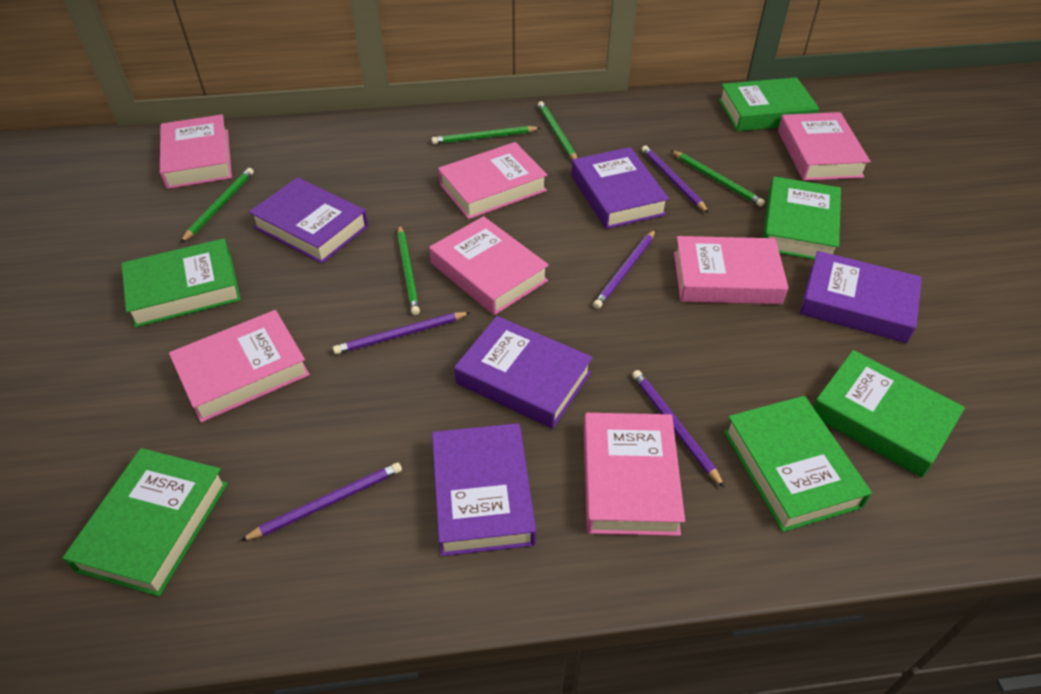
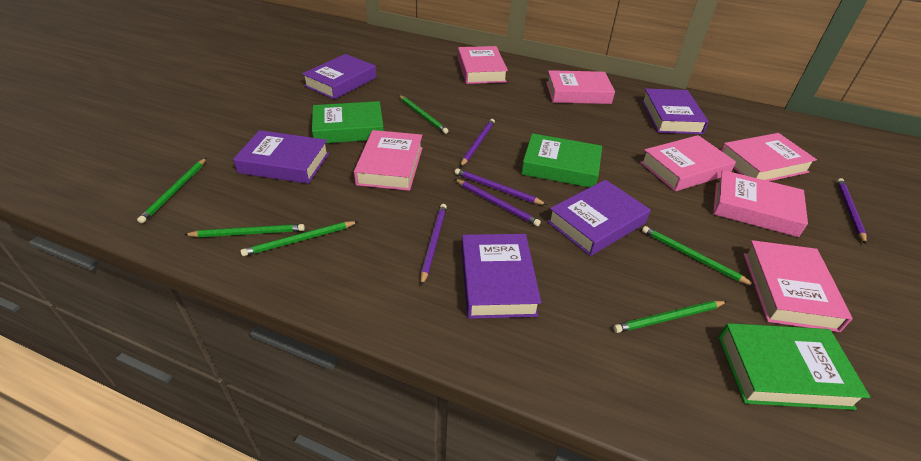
green book: 6 -> 3
green pencil: 5 -> 6

